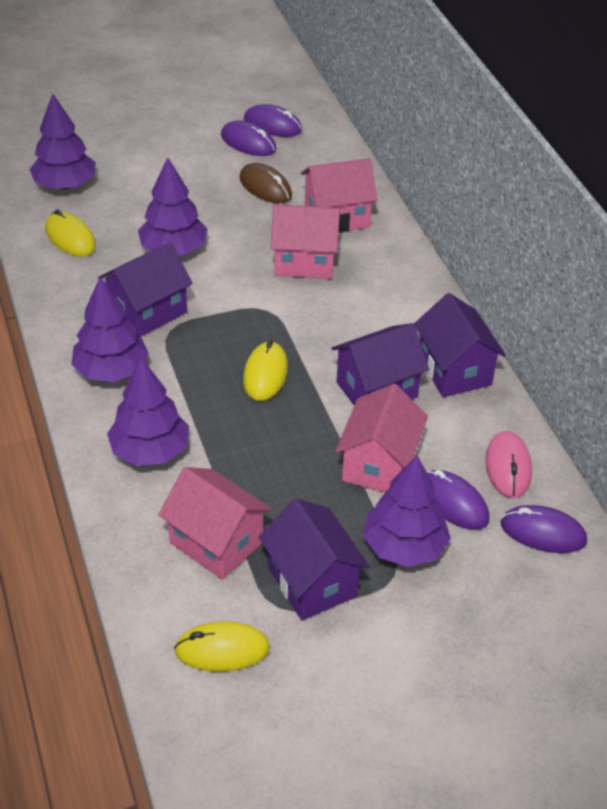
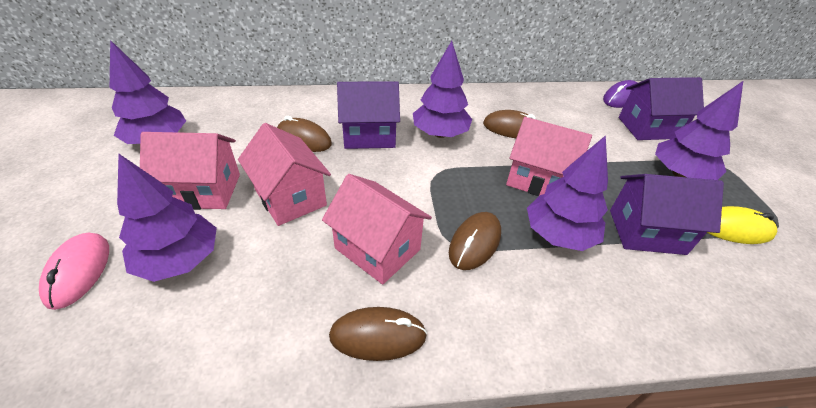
brown mouse: 1 -> 4
purple house: 4 -> 3
purple mouse: 4 -> 1
yellow mouse: 3 -> 1

